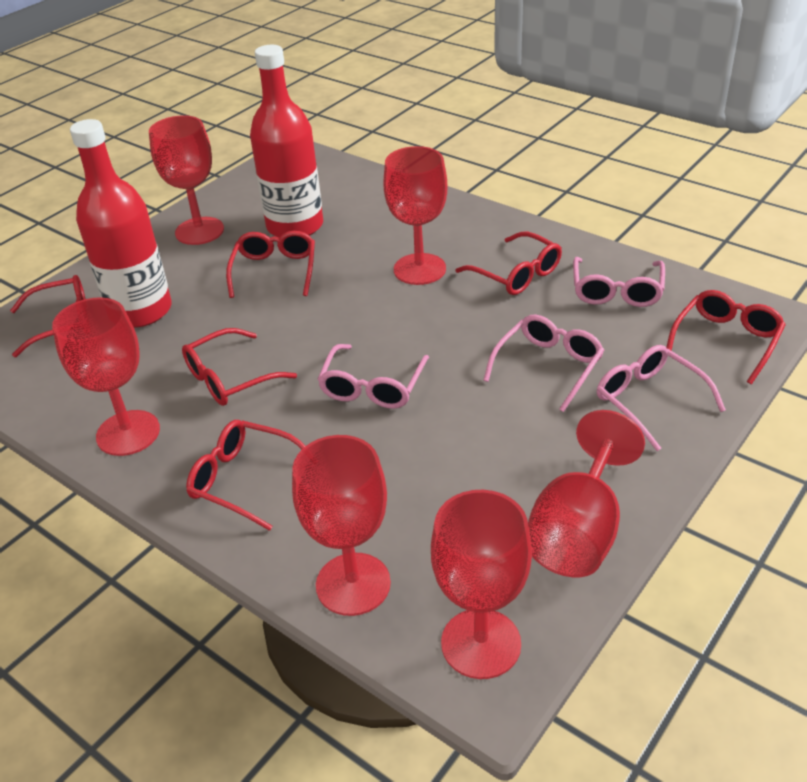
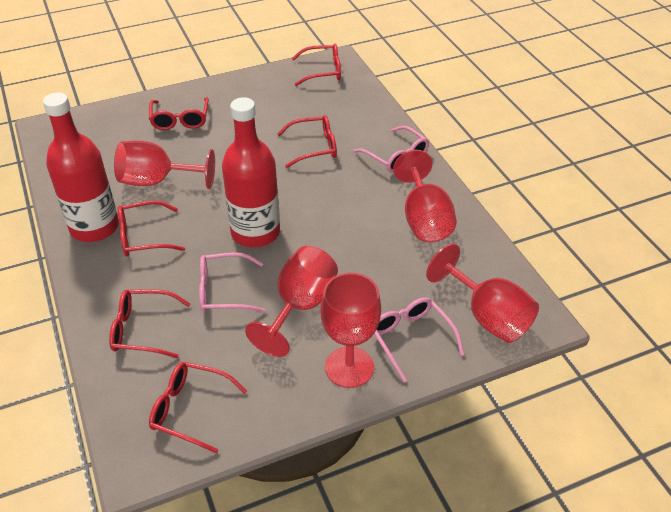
pink glasses: 4 -> 3
red goblet: 6 -> 5

